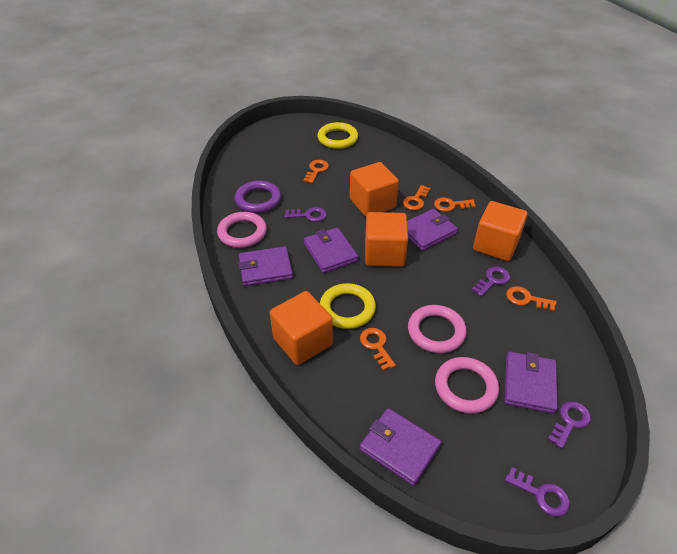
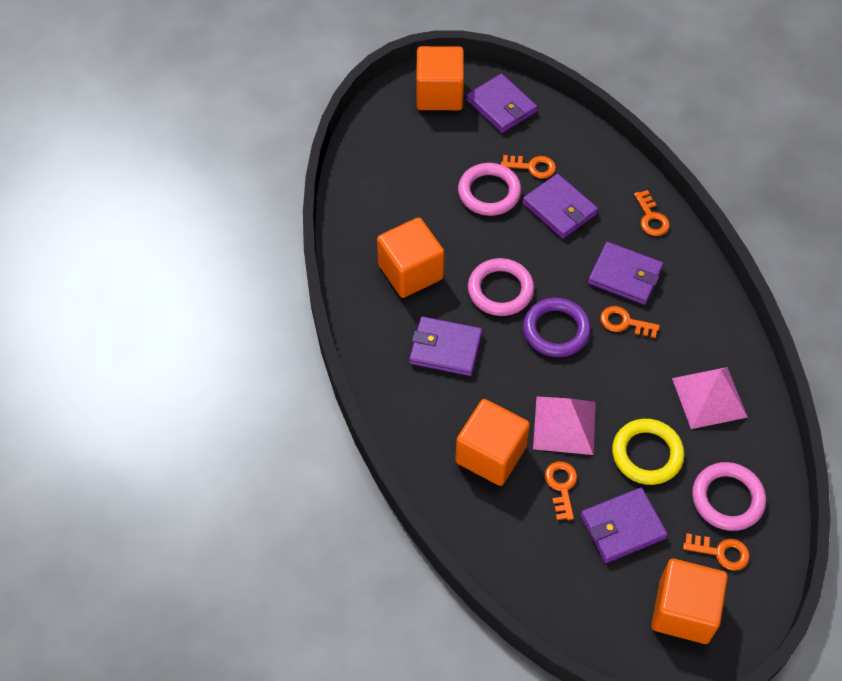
pink pyramid: 0 -> 2
purple key: 4 -> 0
yellow ring: 2 -> 1

